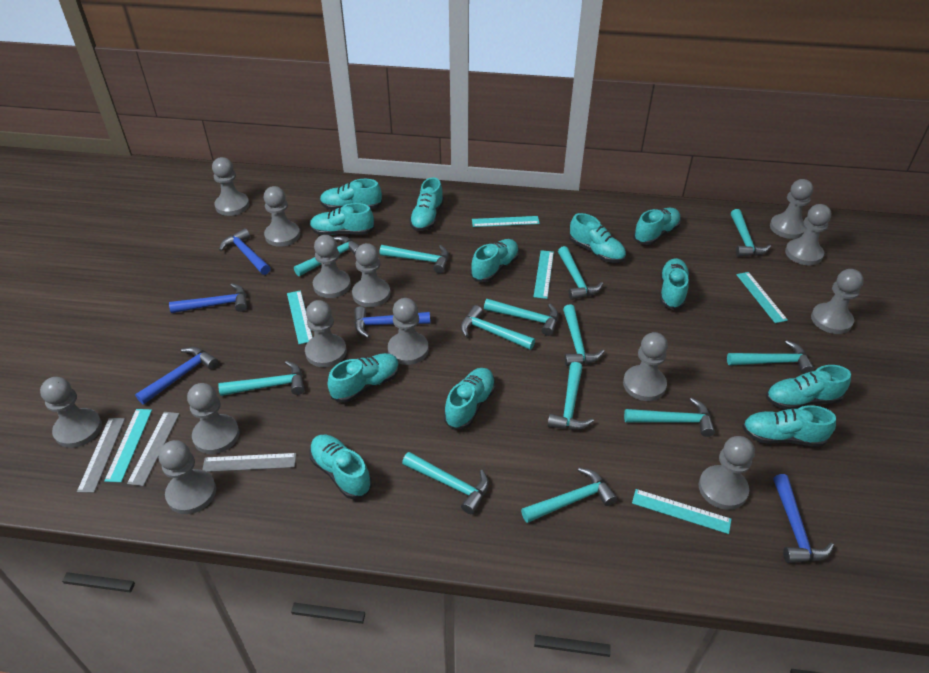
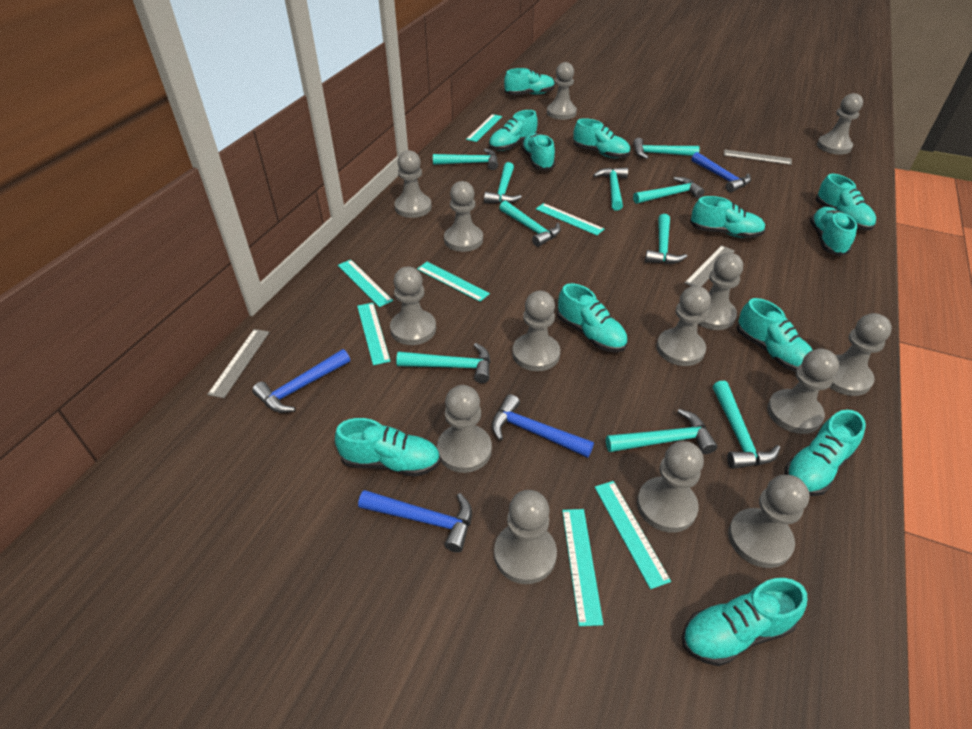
blue hammer: 5 -> 4
turquoise hammer: 13 -> 10
turquoise ruler: 6 -> 7

